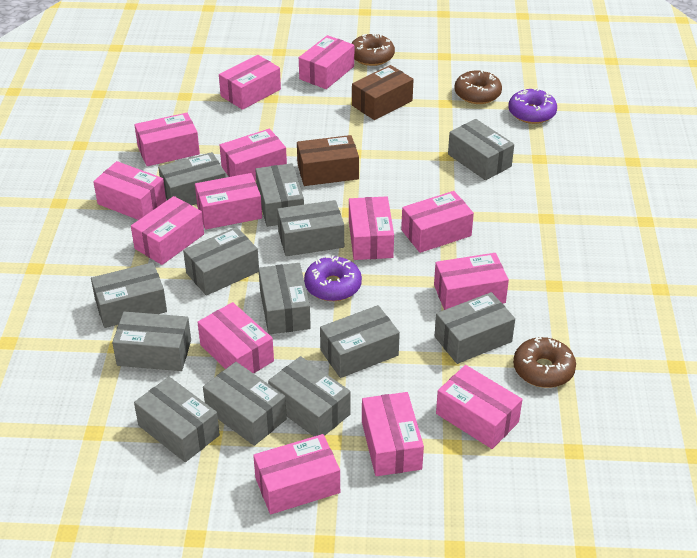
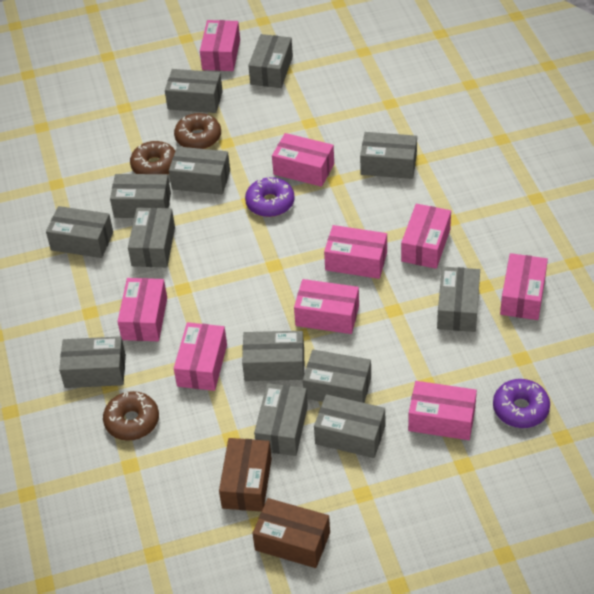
pink box: 14 -> 9

